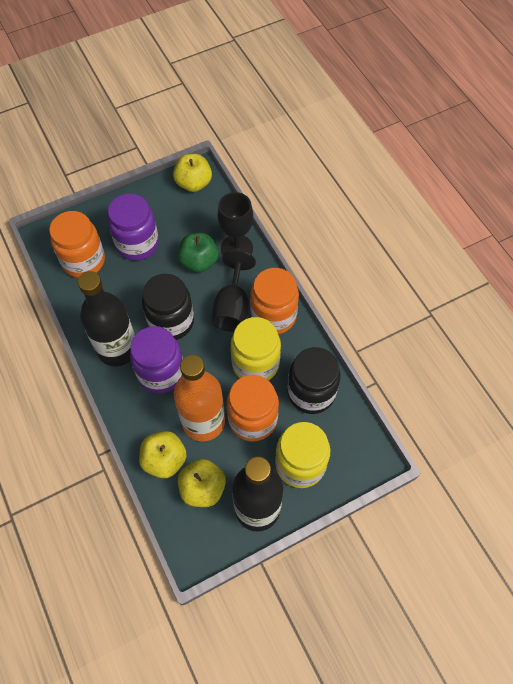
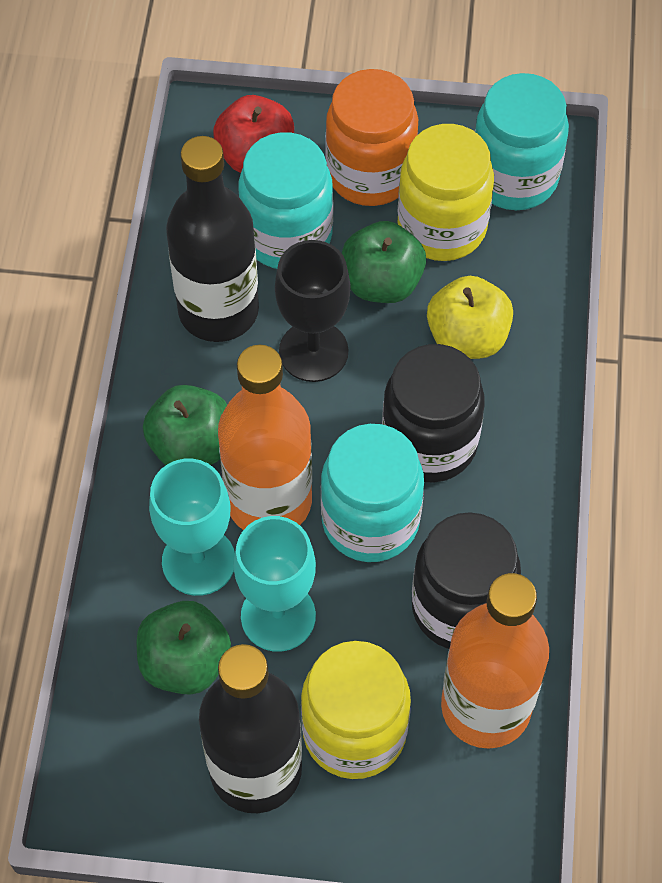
black goblet: 2 -> 1
green apple: 1 -> 3
orange bottle: 1 -> 2
orange jar: 3 -> 1
purple jar: 2 -> 0
red apple: 0 -> 1
turquoise goblet: 0 -> 2
turquoise jar: 0 -> 3
yellow apple: 3 -> 1

